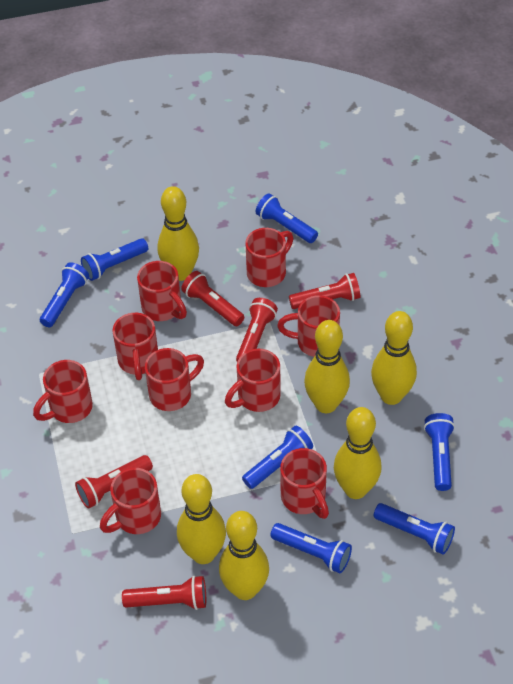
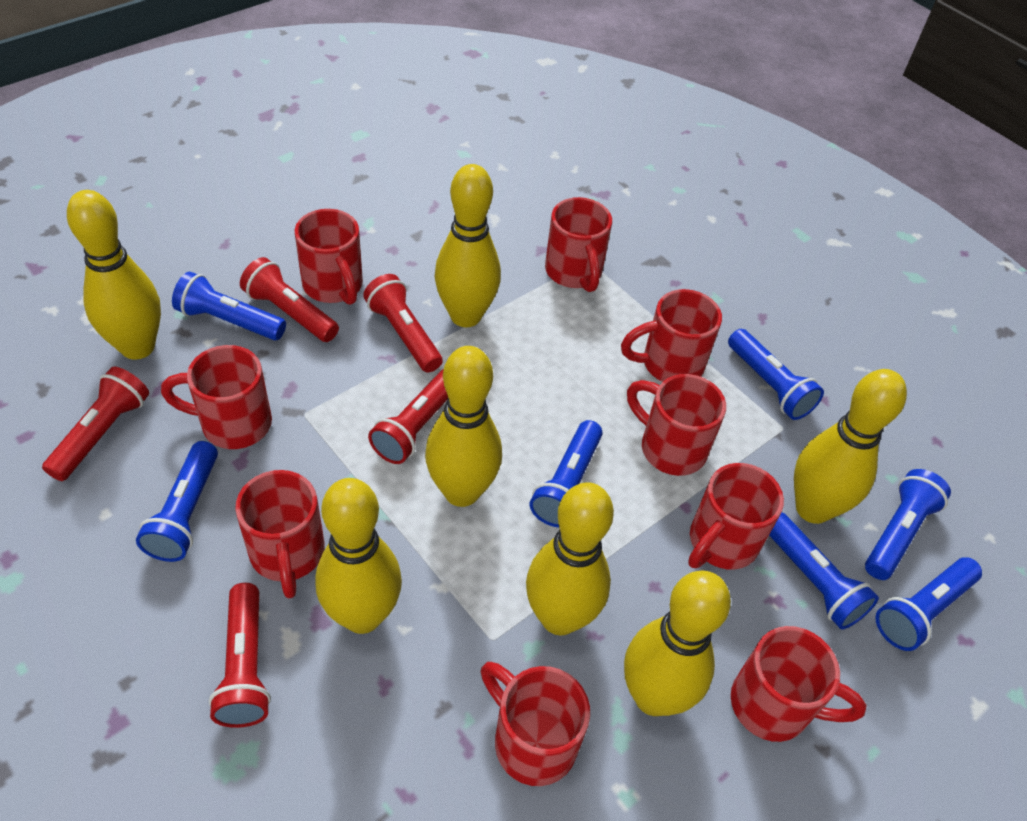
yellow bowling pin: 6 -> 7

